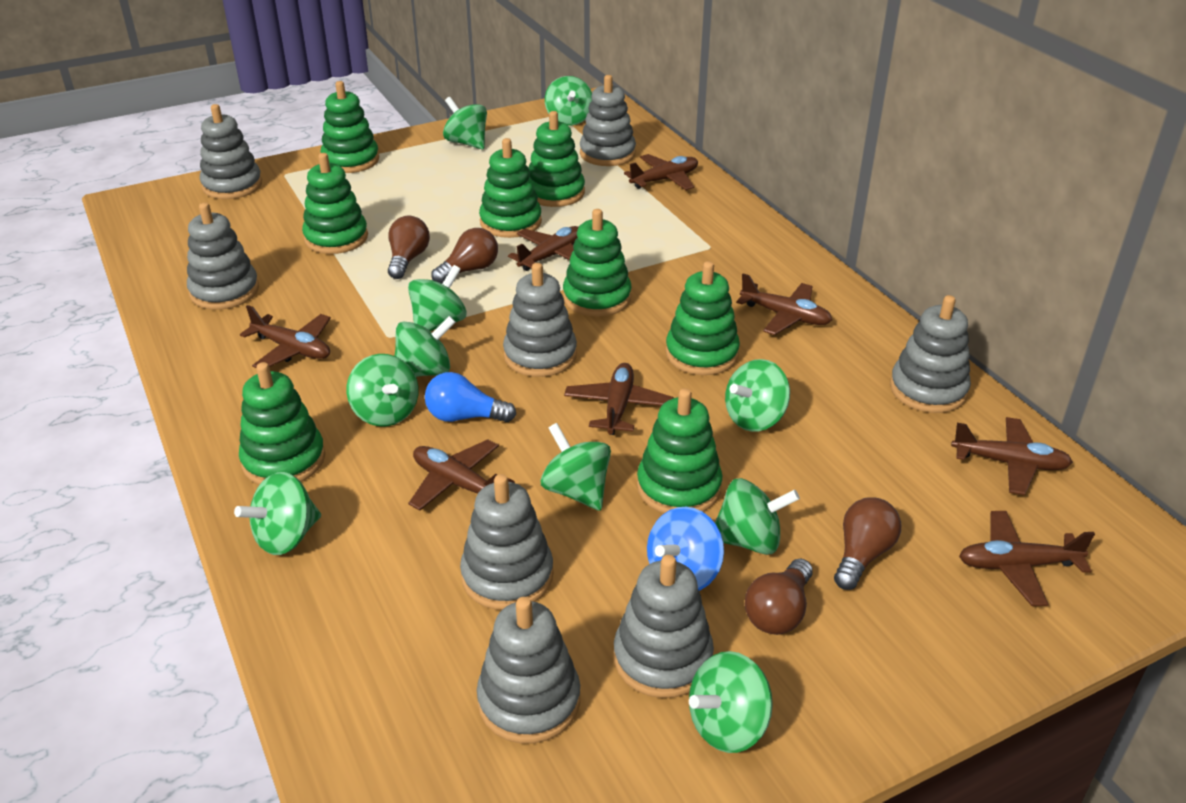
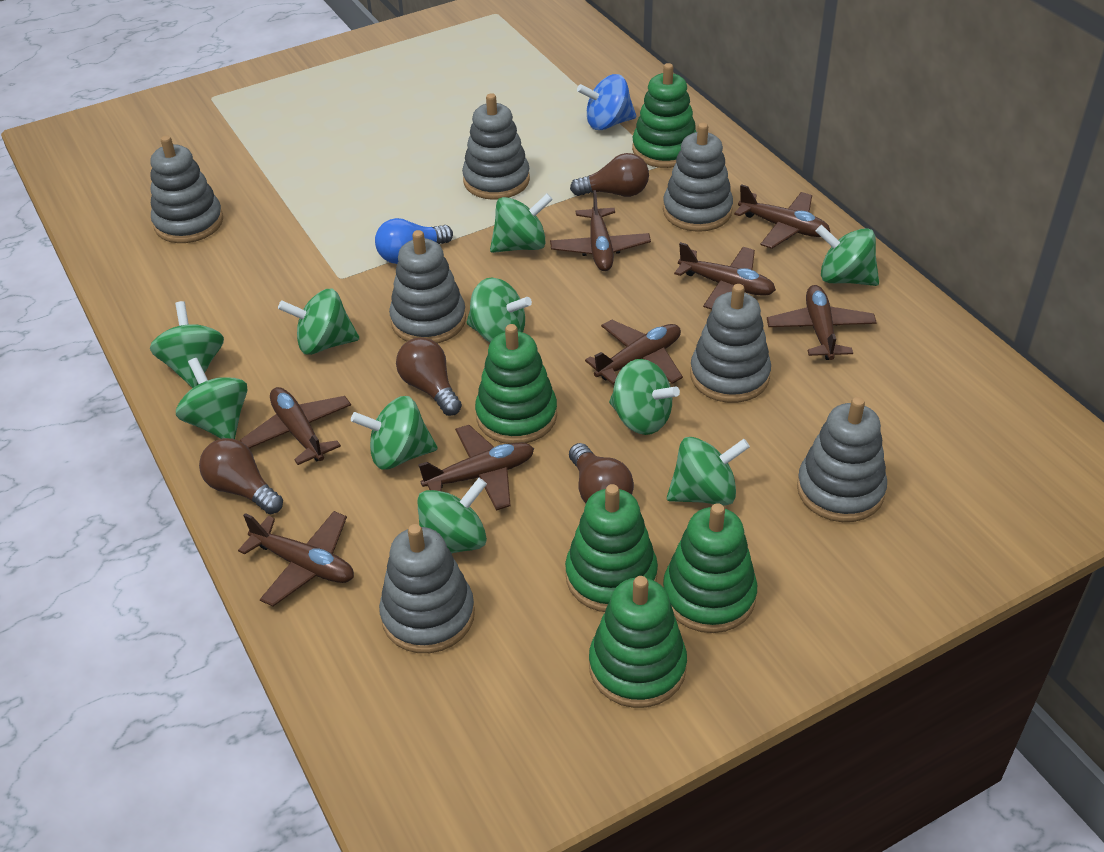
green stacking toy: 8 -> 5
grey stacking toy: 8 -> 7

